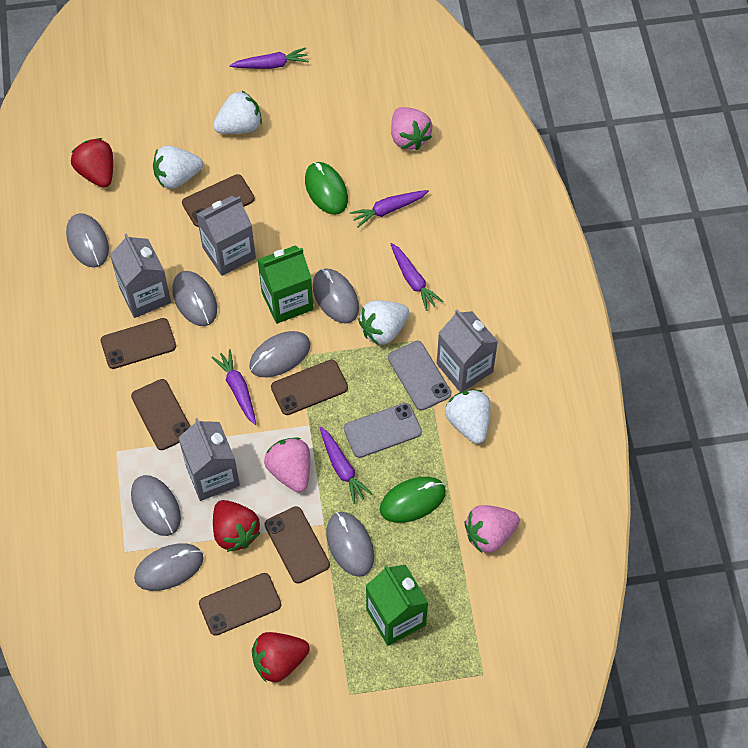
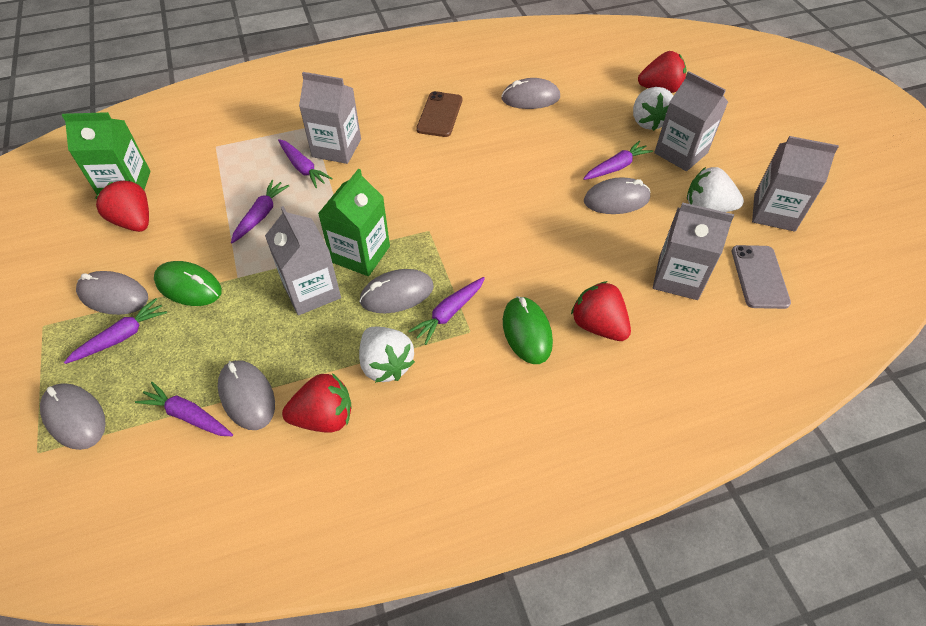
brown phone: 6 -> 1
grey carton: 4 -> 5
grey mouse: 7 -> 6
grey phone: 2 -> 1
pink strawberry: 3 -> 0
purple carrot: 5 -> 6
red strawberry: 3 -> 4
white strawberry: 4 -> 3

